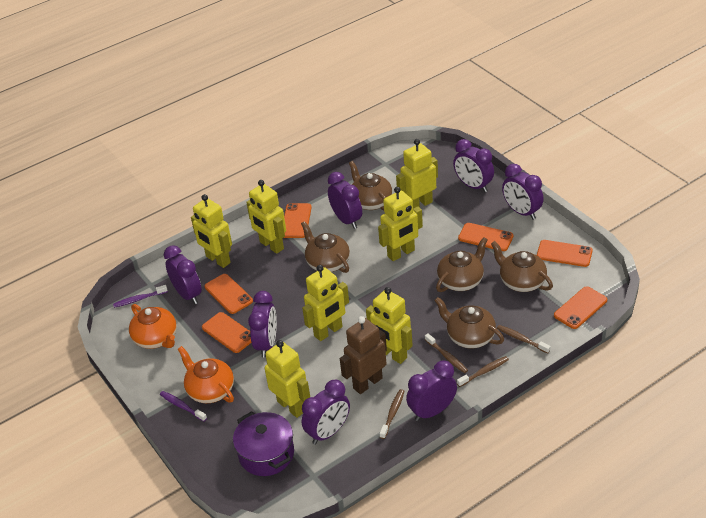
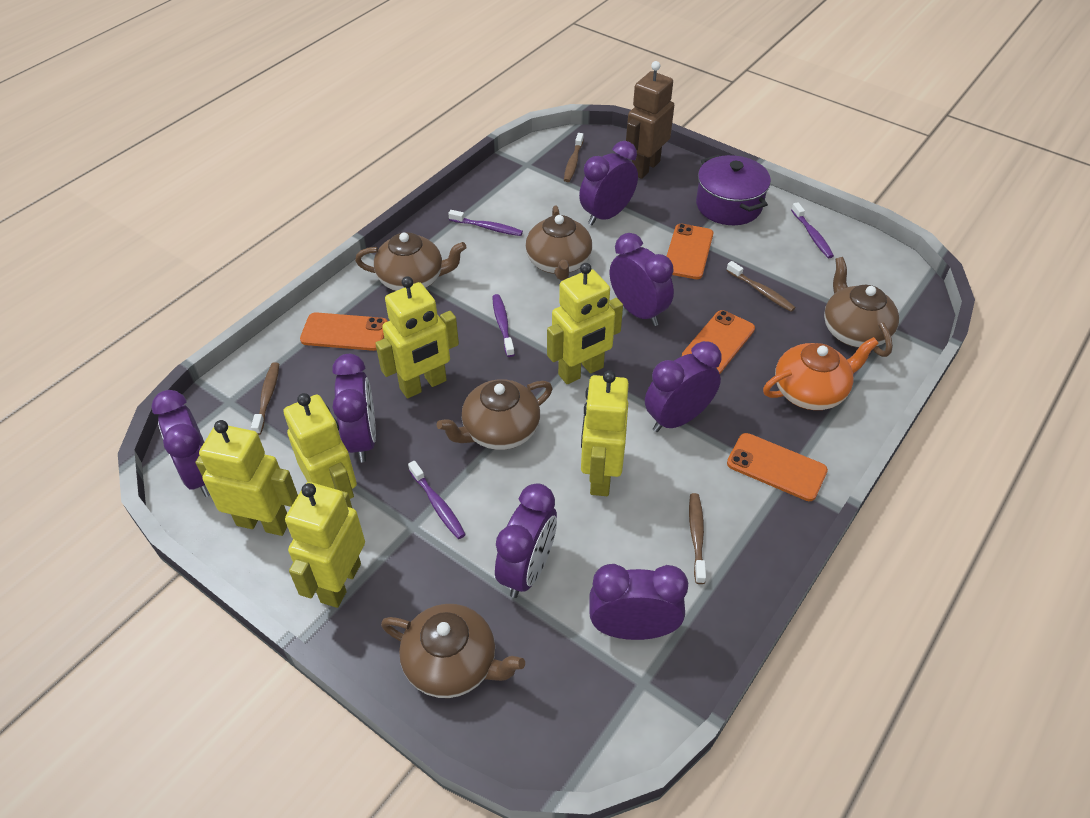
orange phone: 6 -> 4
orange teapot: 2 -> 1
purple toothbrush: 2 -> 4
yellow robot: 7 -> 6

